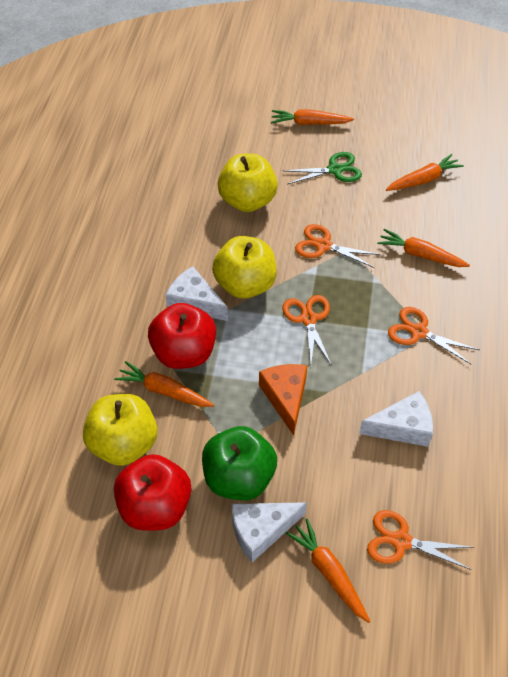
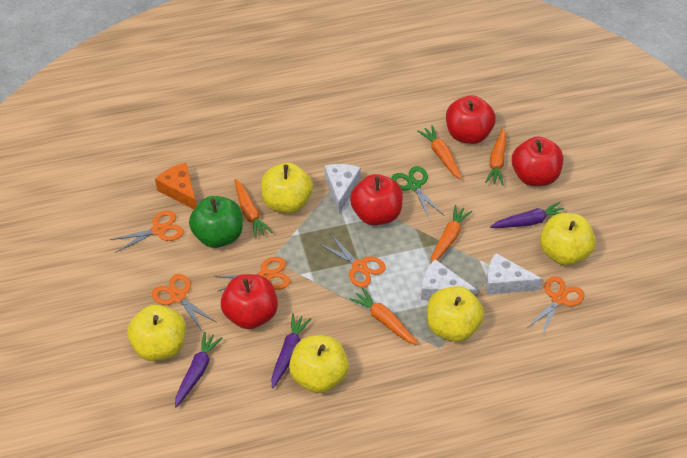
orange scissors: 4 -> 5
purple carrot: 0 -> 3
red apple: 2 -> 4
yellow apple: 3 -> 5

